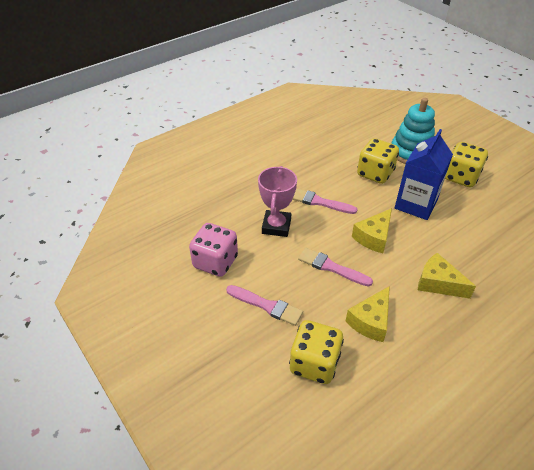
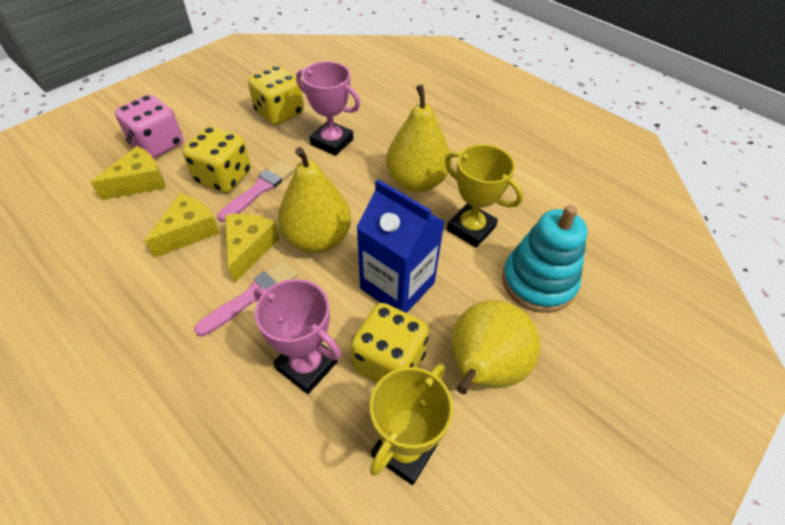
pink brush: 3 -> 2
pink trophy: 1 -> 2
yellow pear: 0 -> 3
yellow trophy: 0 -> 2

